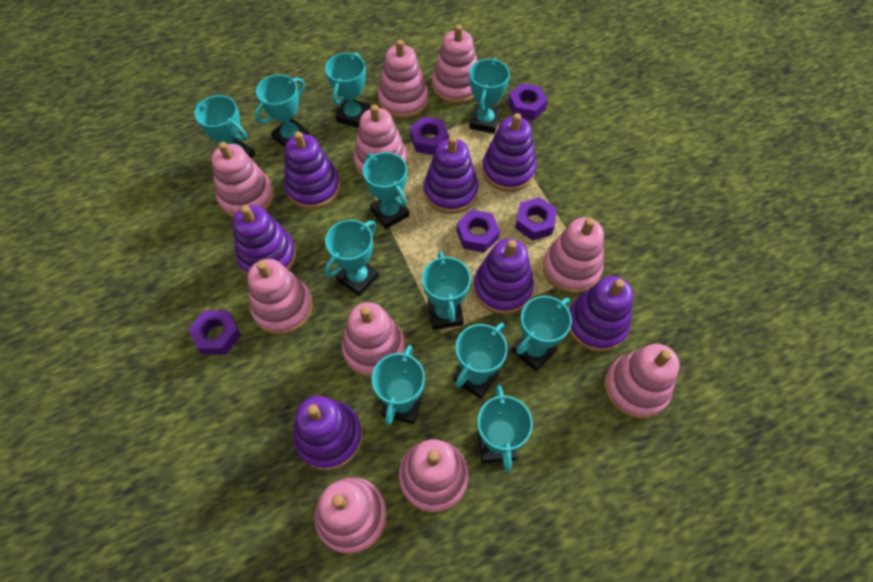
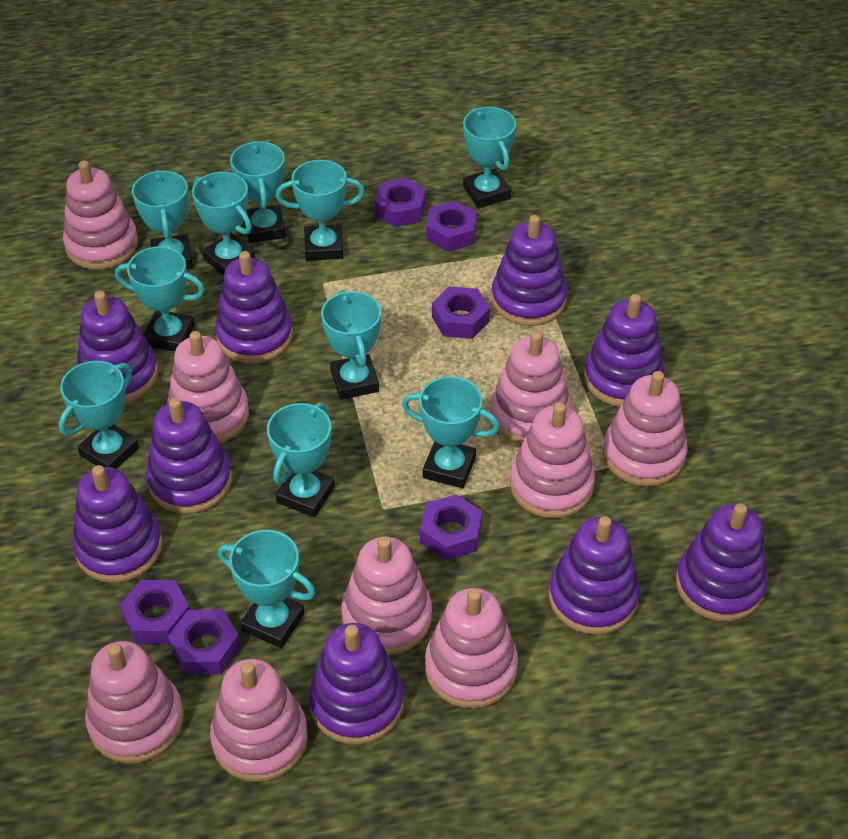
pink stacking toy: 10 -> 9
purple nut: 5 -> 6
purple stacking toy: 7 -> 9

